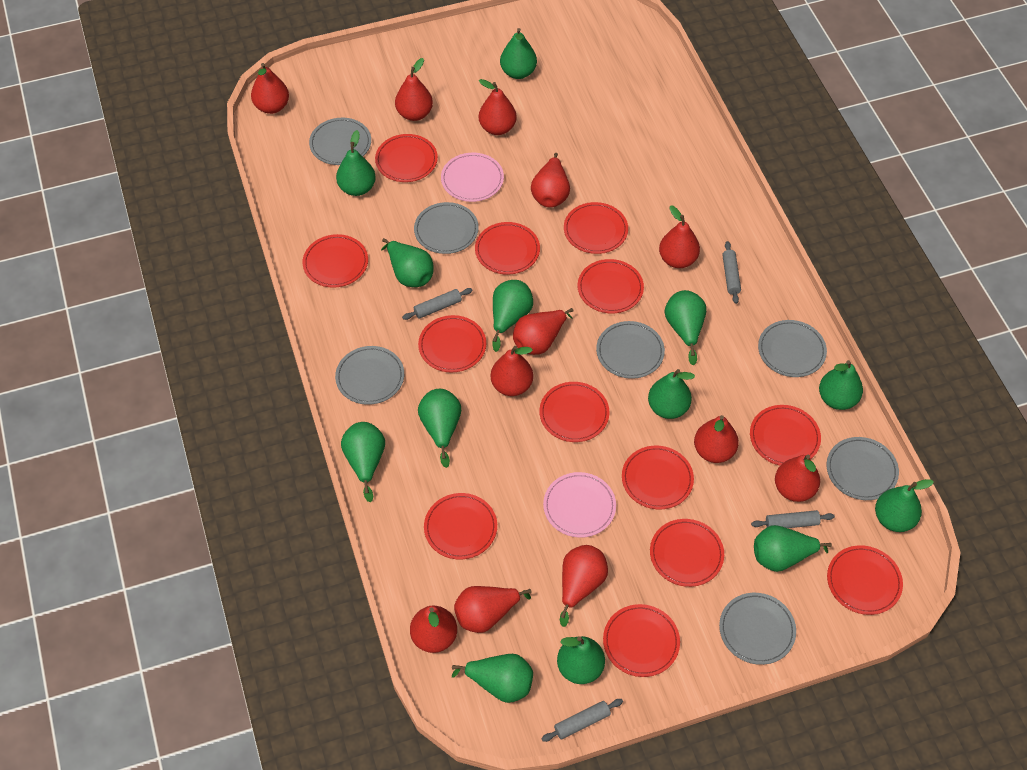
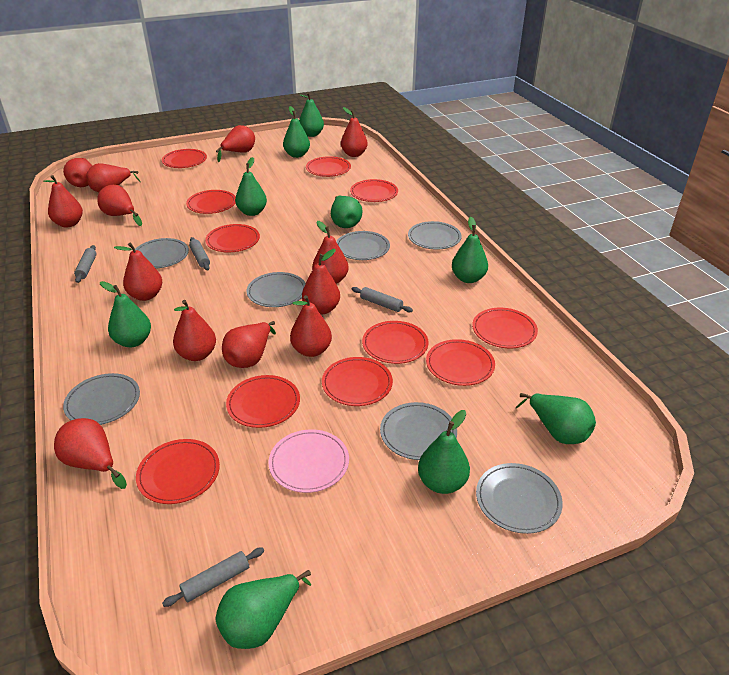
green pear: 13 -> 9
pink plate: 2 -> 1
red pear: 12 -> 13
red plate: 13 -> 11

